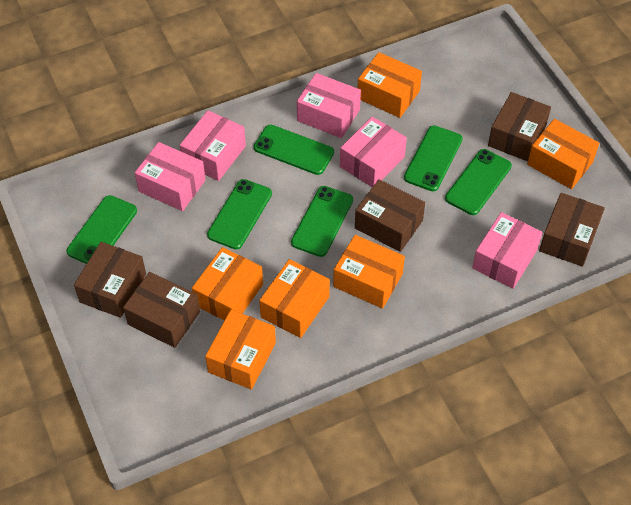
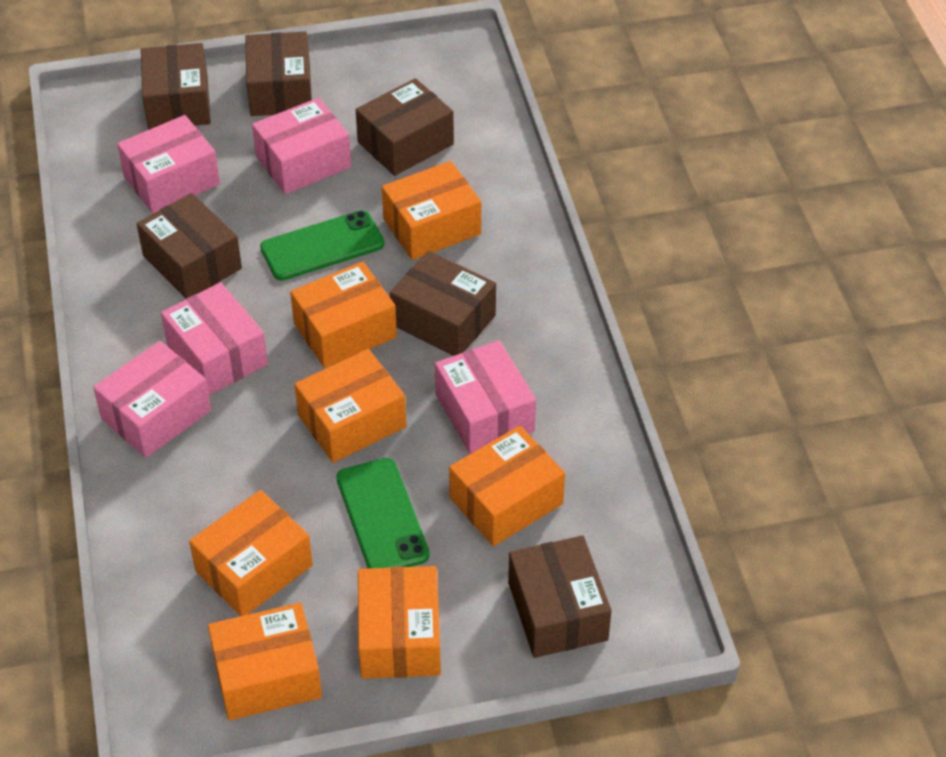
brown box: 5 -> 6
green phone: 6 -> 2
orange box: 6 -> 7

